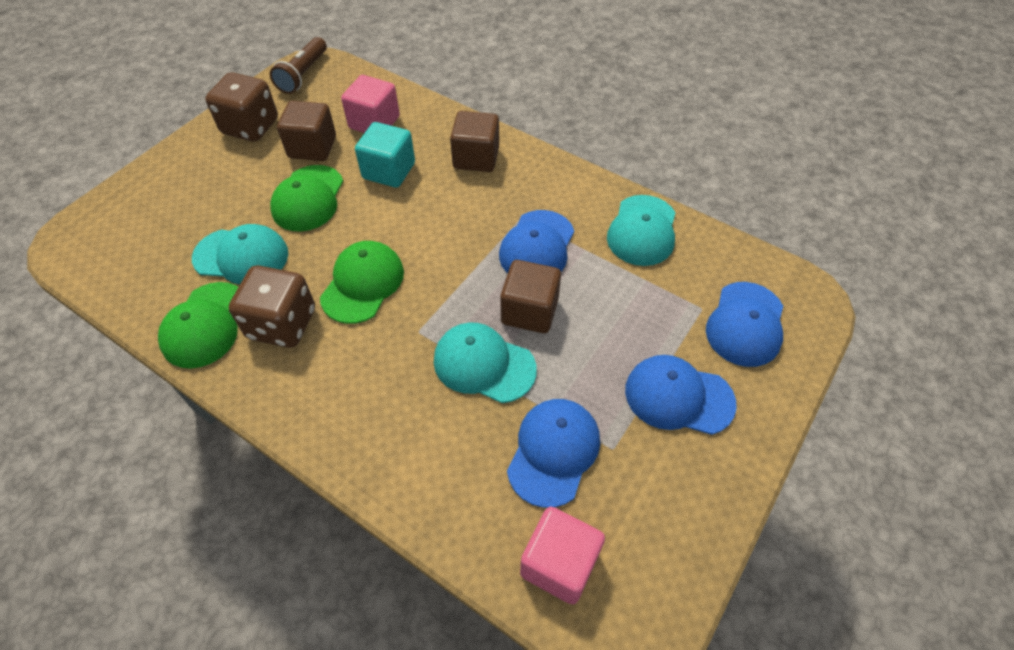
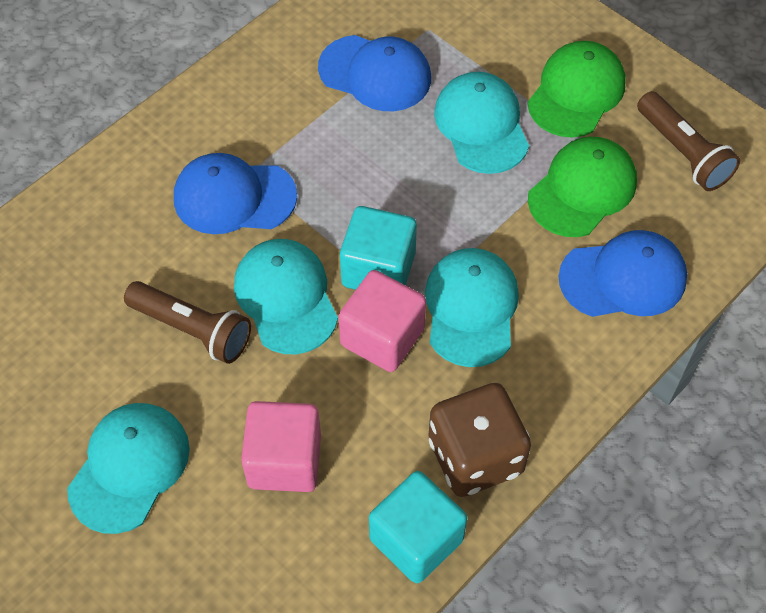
blue cap: 4 -> 3
brown cube: 3 -> 0
brown dice: 2 -> 1
brown flashlight: 1 -> 2
green cap: 3 -> 2
turquoise cap: 3 -> 4
turquoise cube: 1 -> 2

